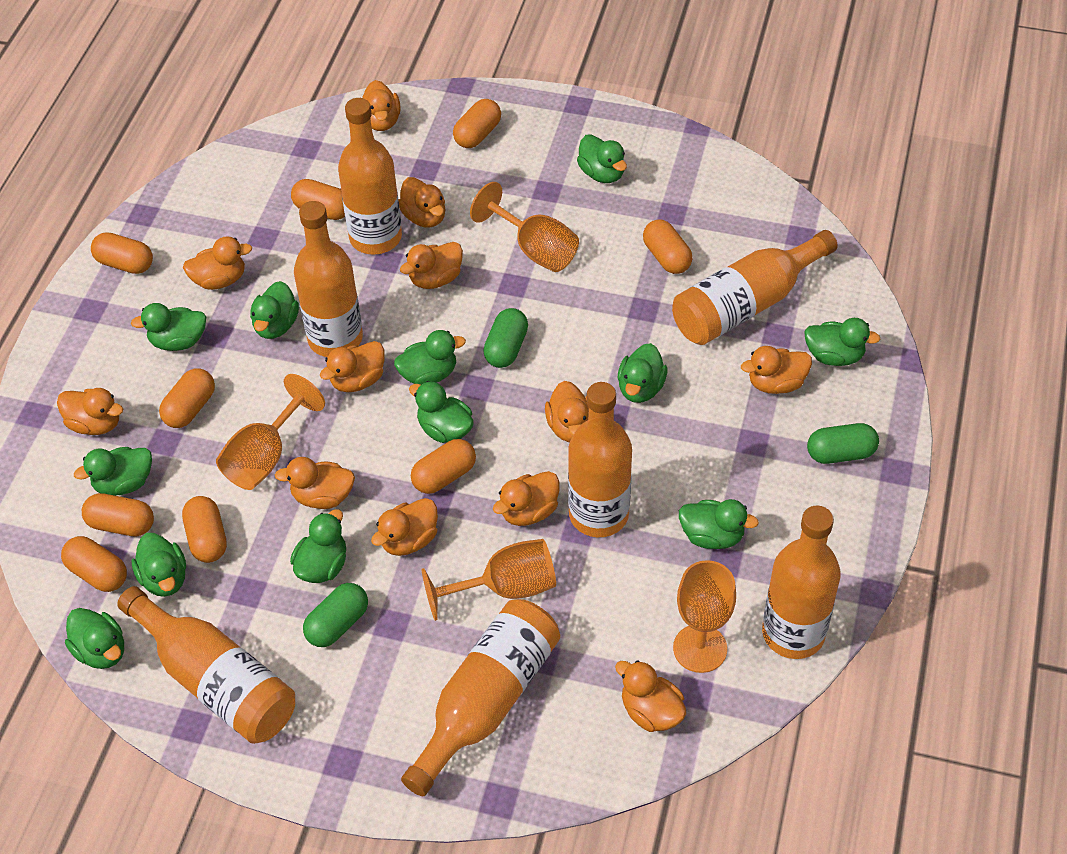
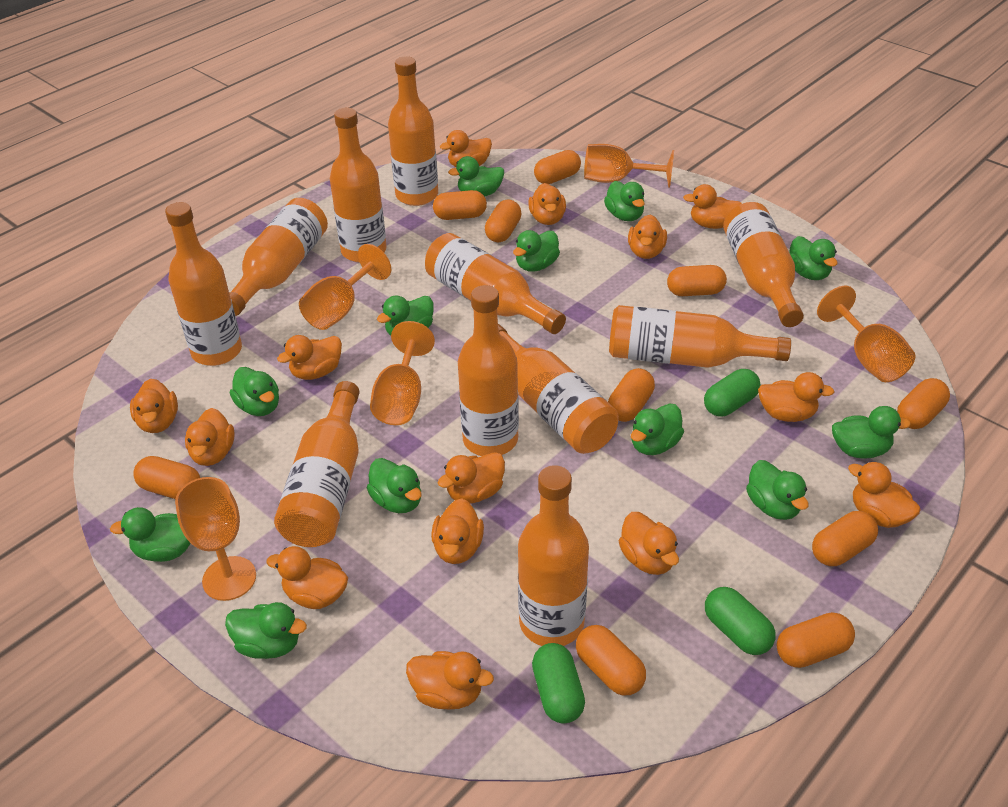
orange bottle: 7 -> 11
orange capsule: 9 -> 10
orange duck: 12 -> 14
orange goblet: 4 -> 5

